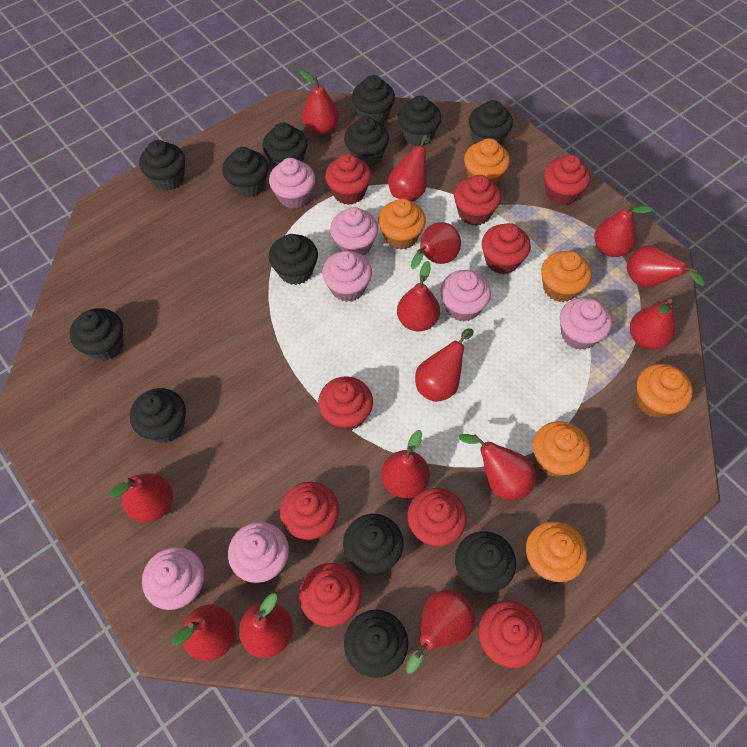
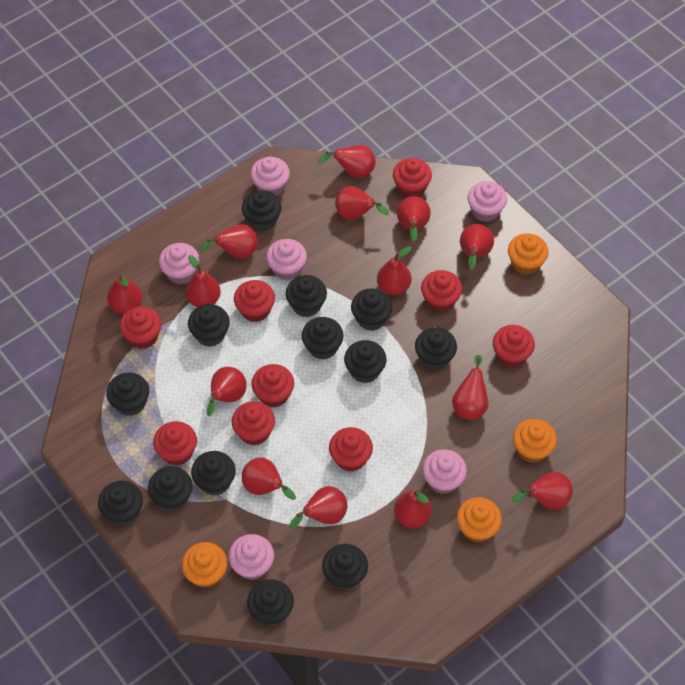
orange cupcake: 6 -> 4
pink cupcake: 7 -> 6

